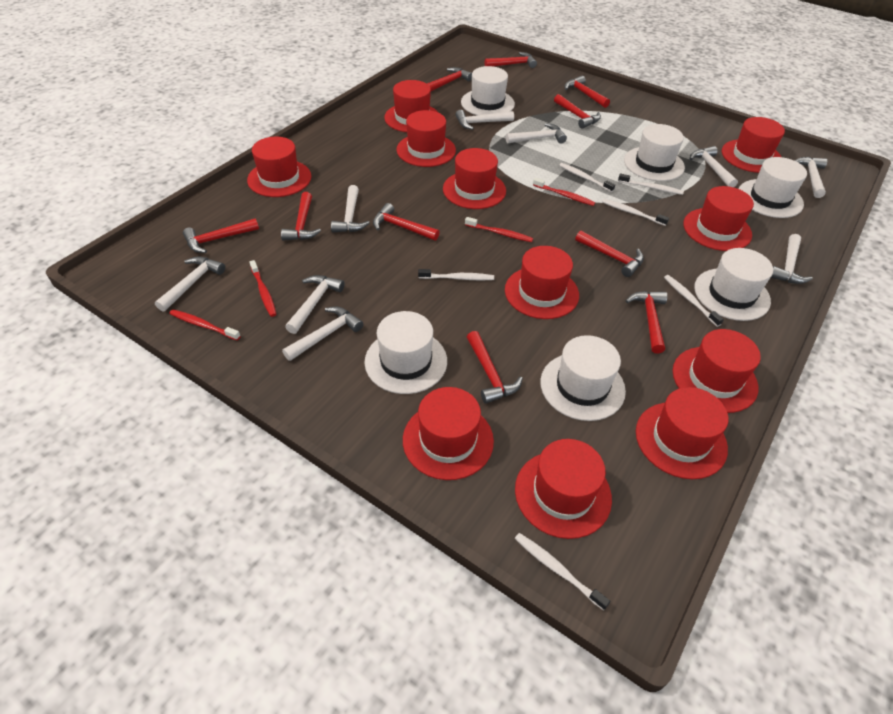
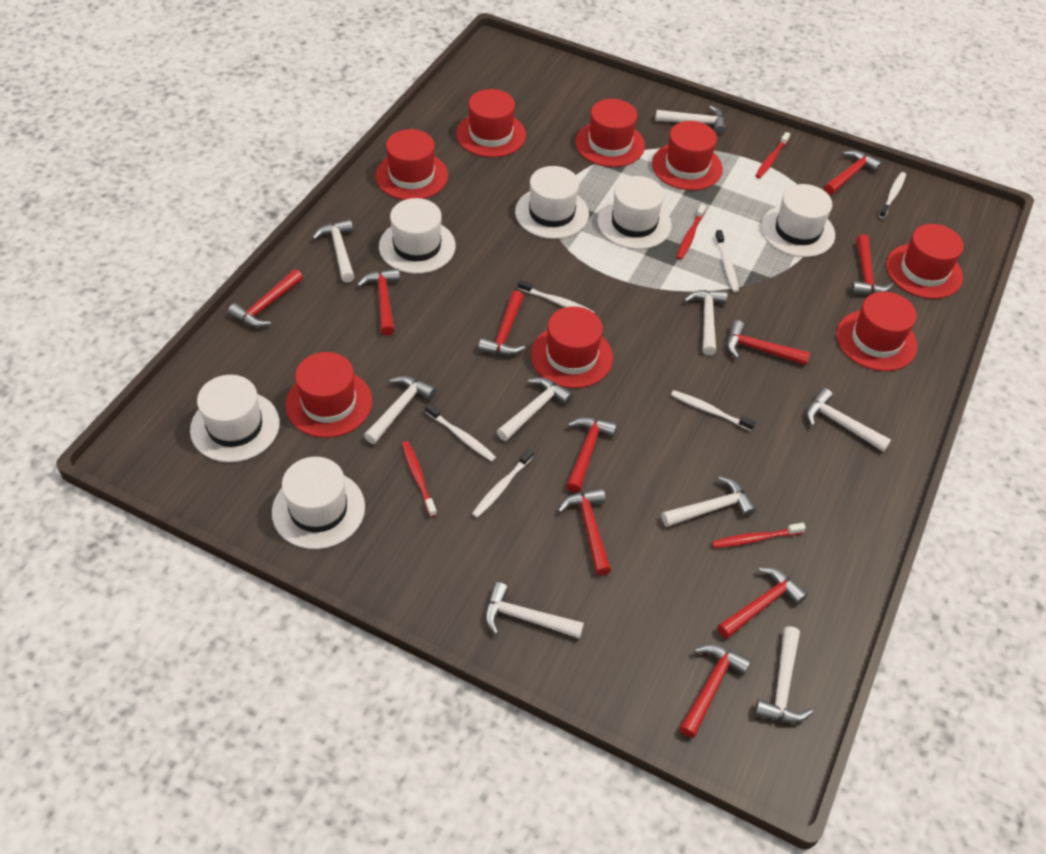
red hat: 11 -> 8

